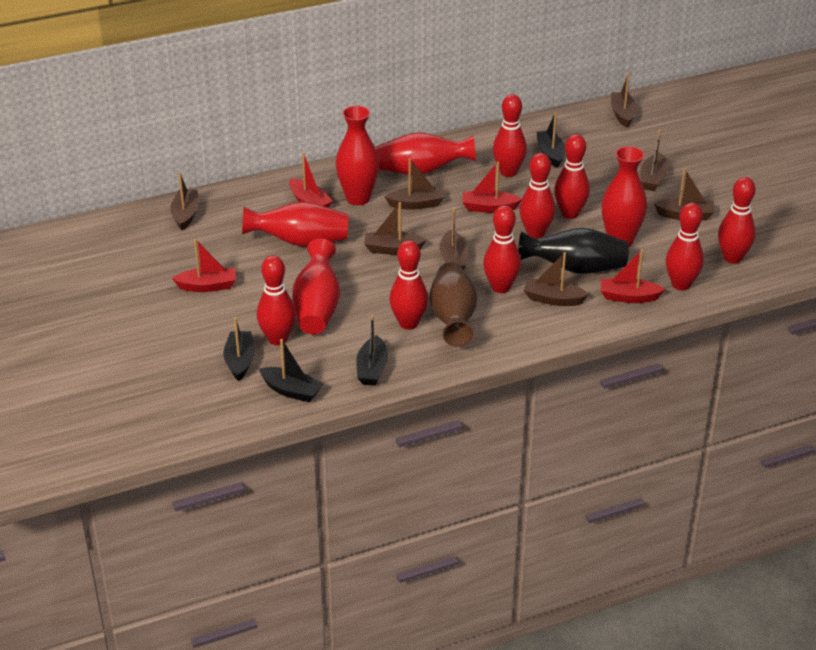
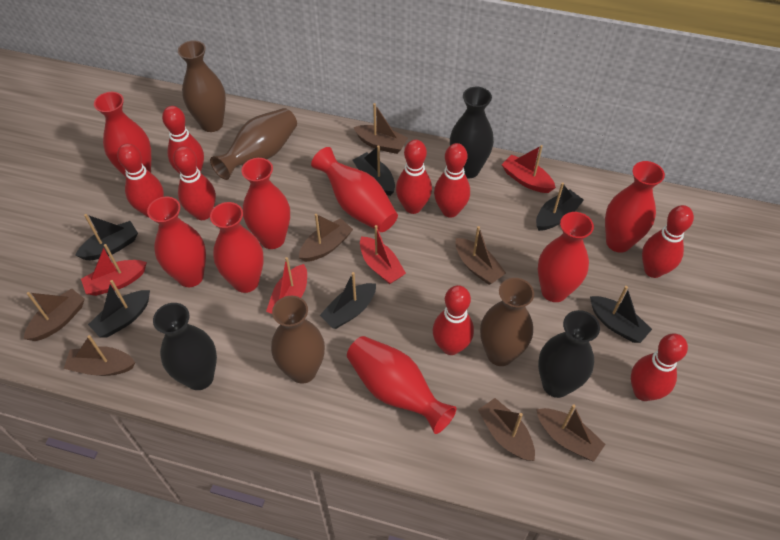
black boat: 4 -> 6
black vase: 1 -> 3
brown boat: 8 -> 7
brown vase: 1 -> 4
red vase: 5 -> 8

